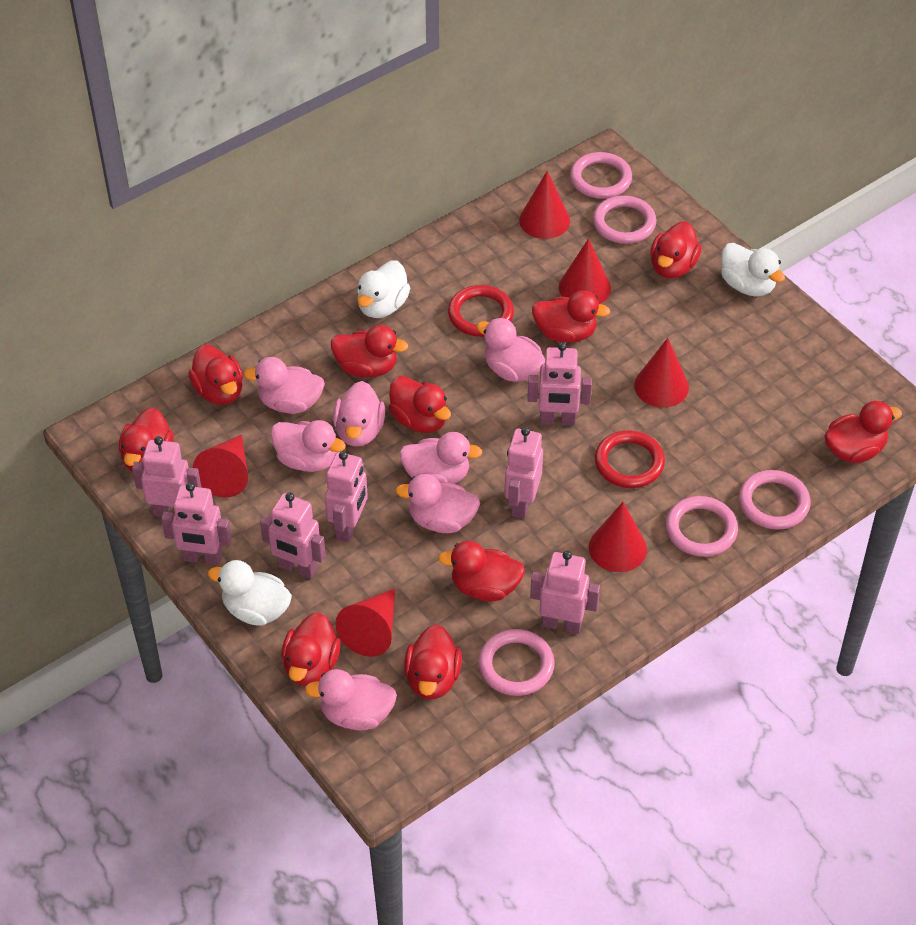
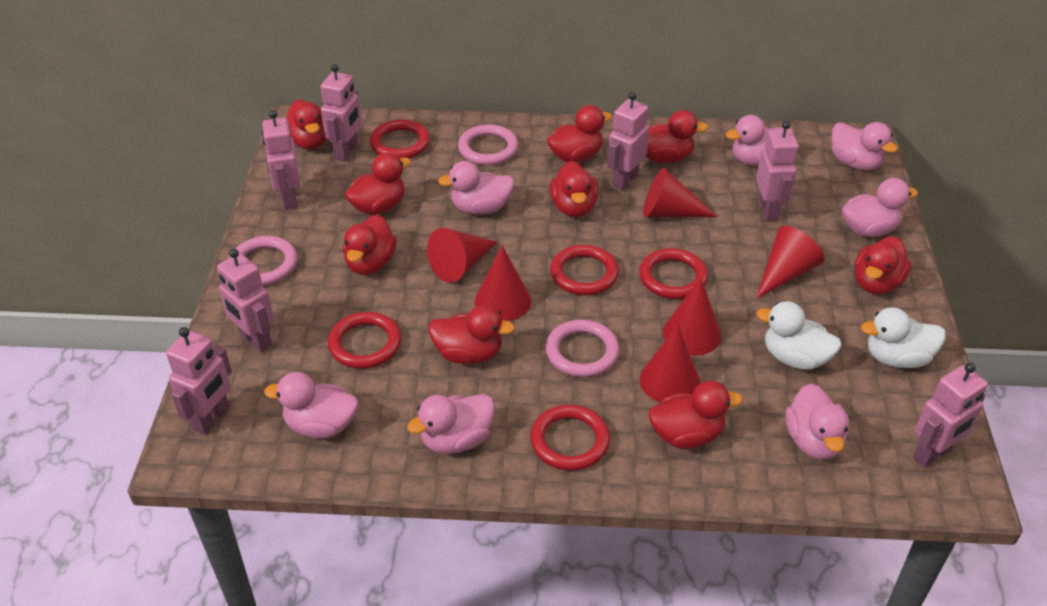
pink ring: 5 -> 3
red duck: 10 -> 9
red ring: 2 -> 5
white duck: 3 -> 2

